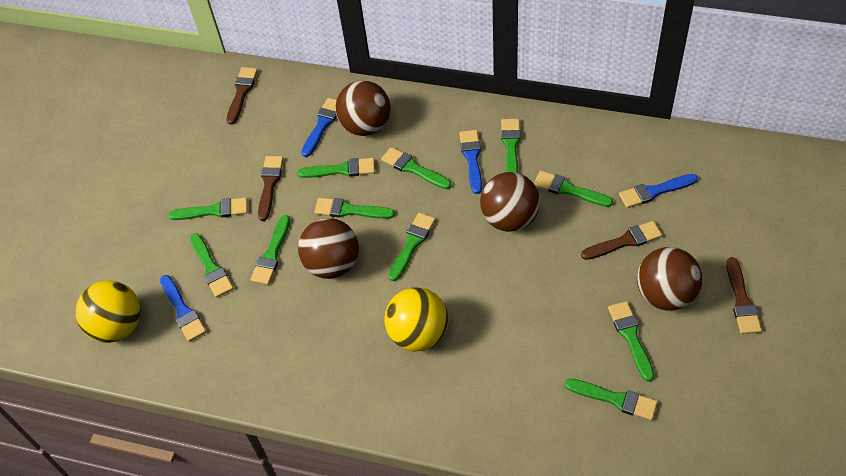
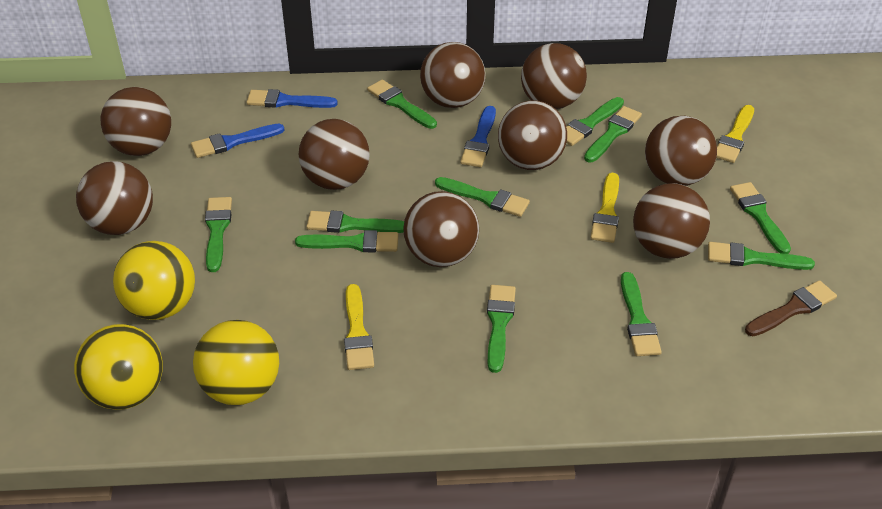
blue brush: 4 -> 3
brown ball: 4 -> 9
brown brush: 4 -> 1
yellow ball: 2 -> 3
yellow brush: 0 -> 3

